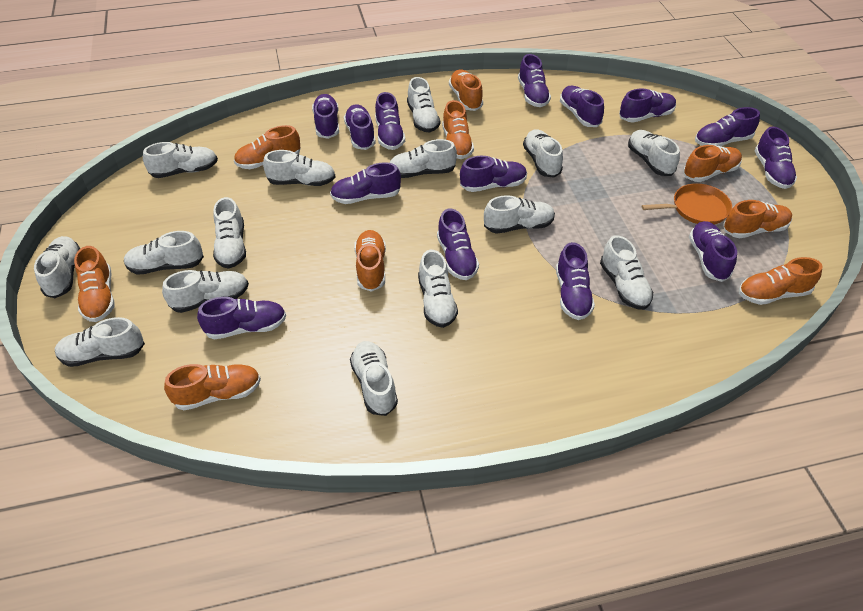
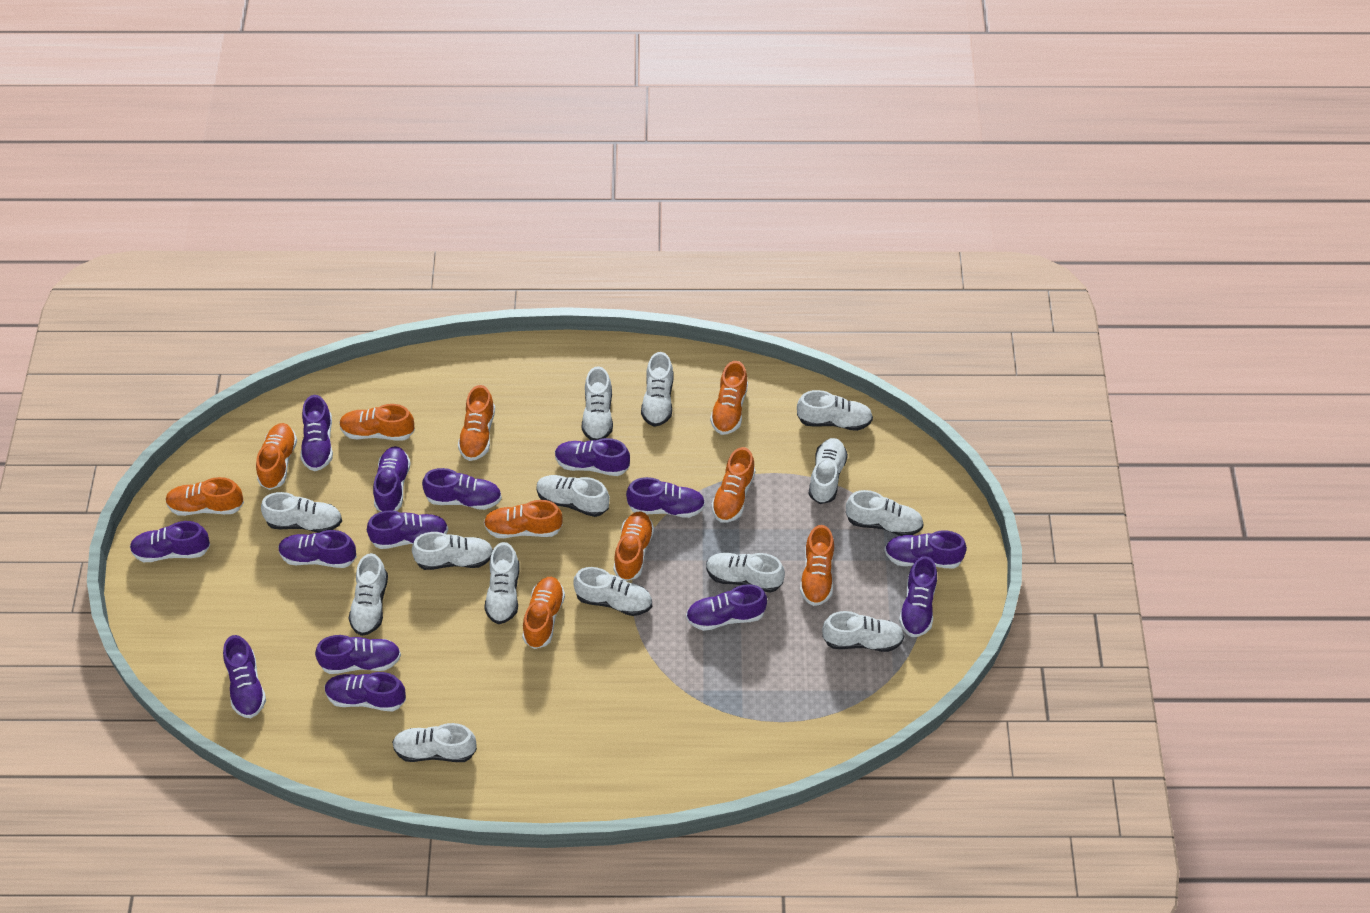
orange pan: 1 -> 0
orange shoe: 9 -> 10
white shoe: 15 -> 14

